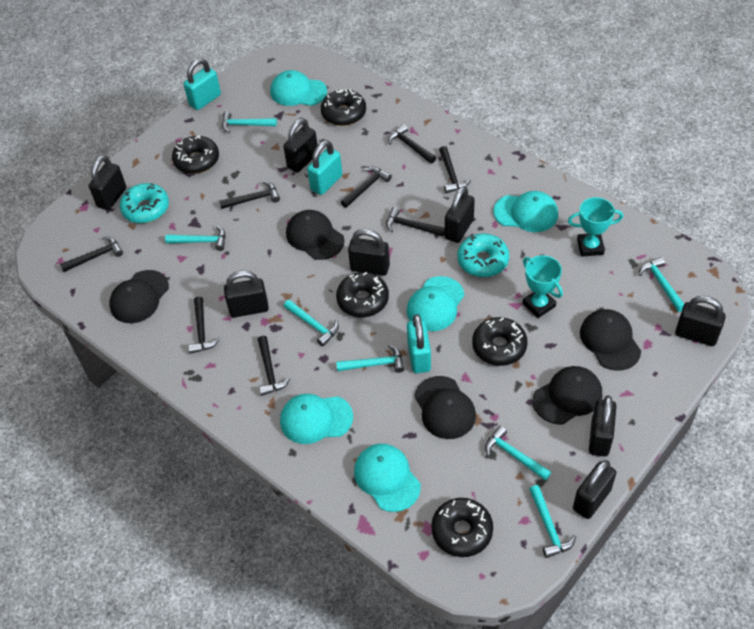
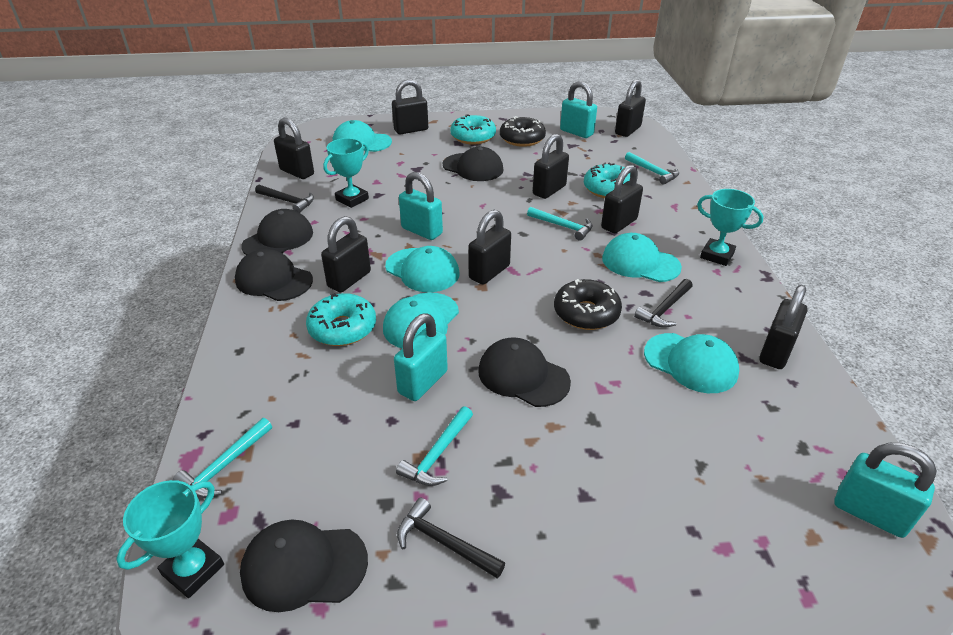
black donut: 5 -> 2
black hammer: 8 -> 3
turquoise donut: 2 -> 3
turquoise hammer: 7 -> 4
turquoise padlock: 3 -> 4
turquoise trophy: 2 -> 3

